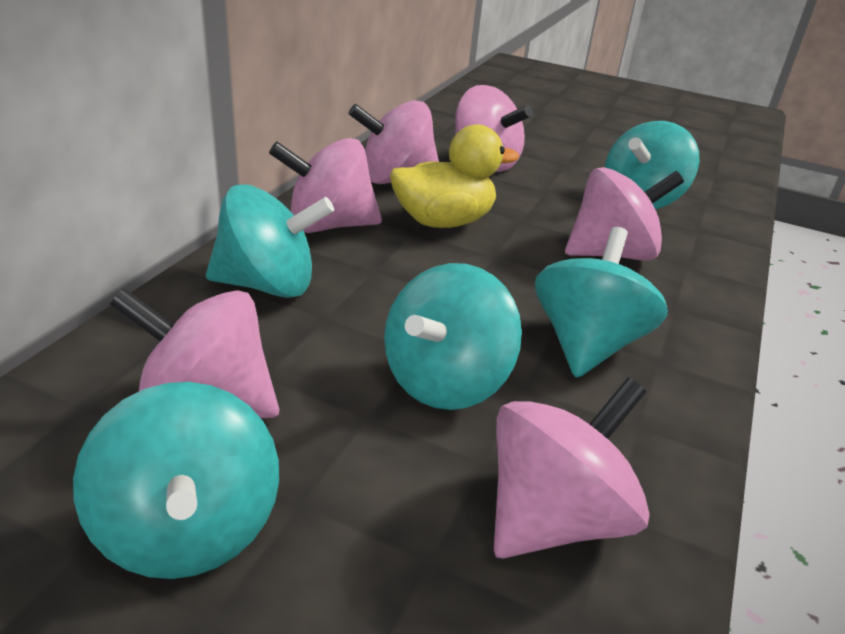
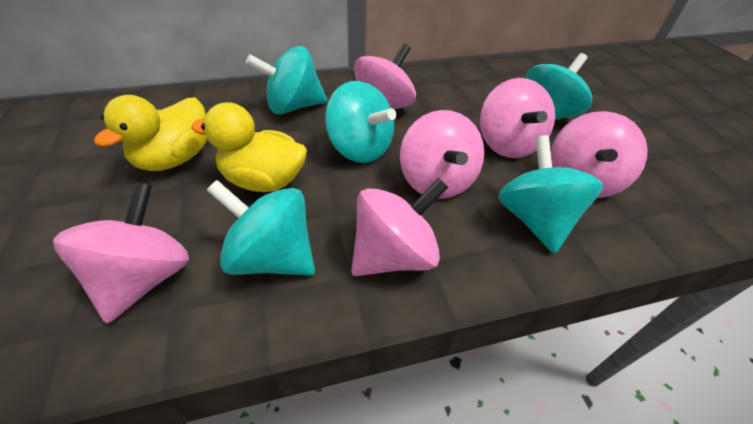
yellow duck: 1 -> 2

